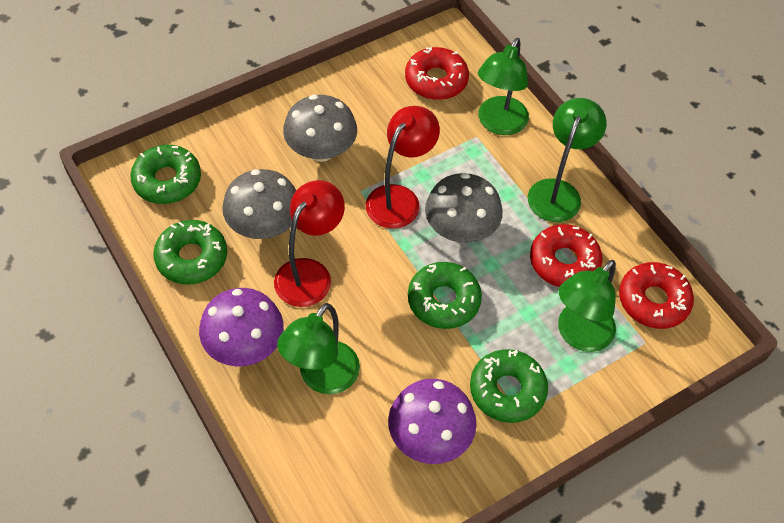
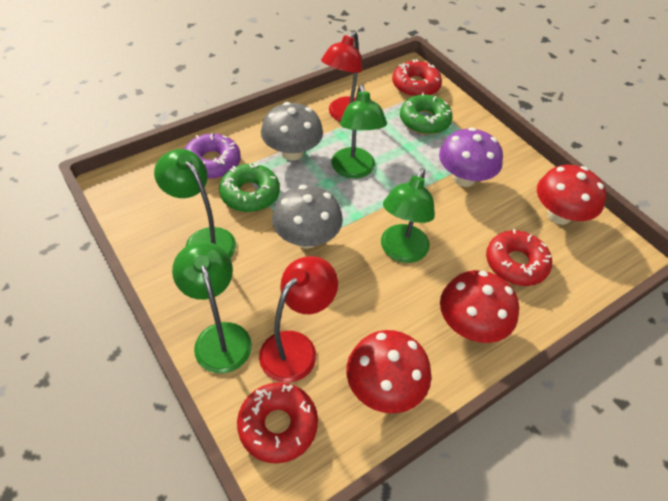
green donut: 4 -> 2
grey mushroom: 3 -> 2
purple donut: 0 -> 1
purple mushroom: 2 -> 1
red mushroom: 0 -> 3

